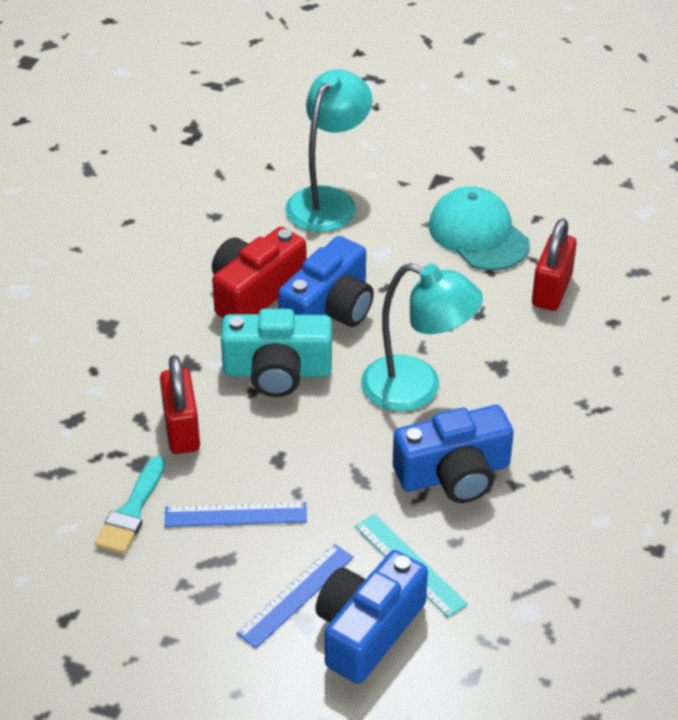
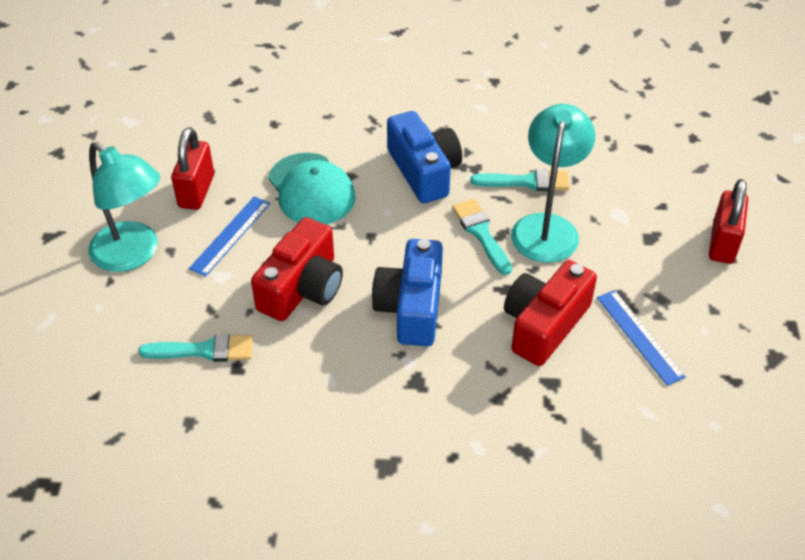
blue camera: 3 -> 2
red camera: 1 -> 2
turquoise brush: 1 -> 3
turquoise camera: 1 -> 0
turquoise ruler: 1 -> 0

